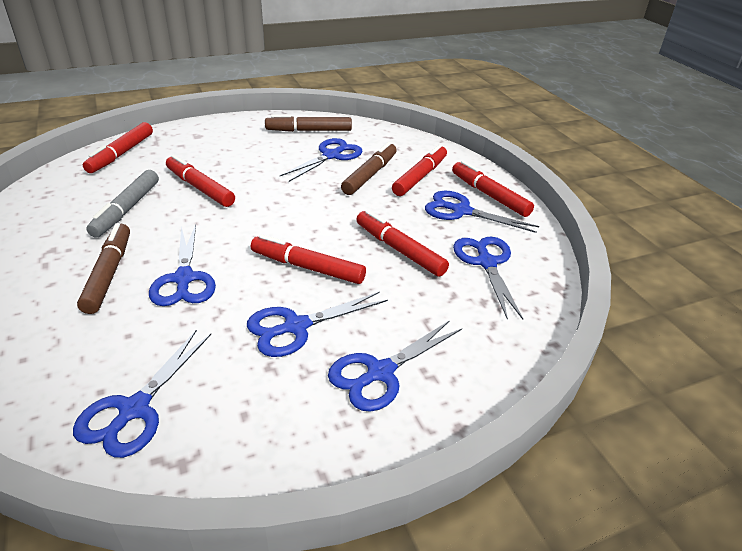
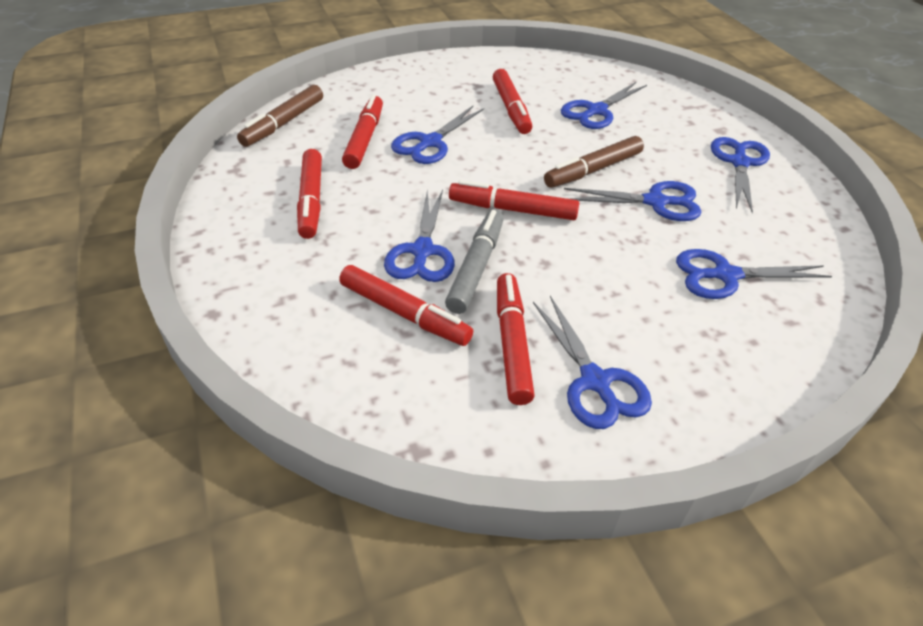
brown marker: 3 -> 2

